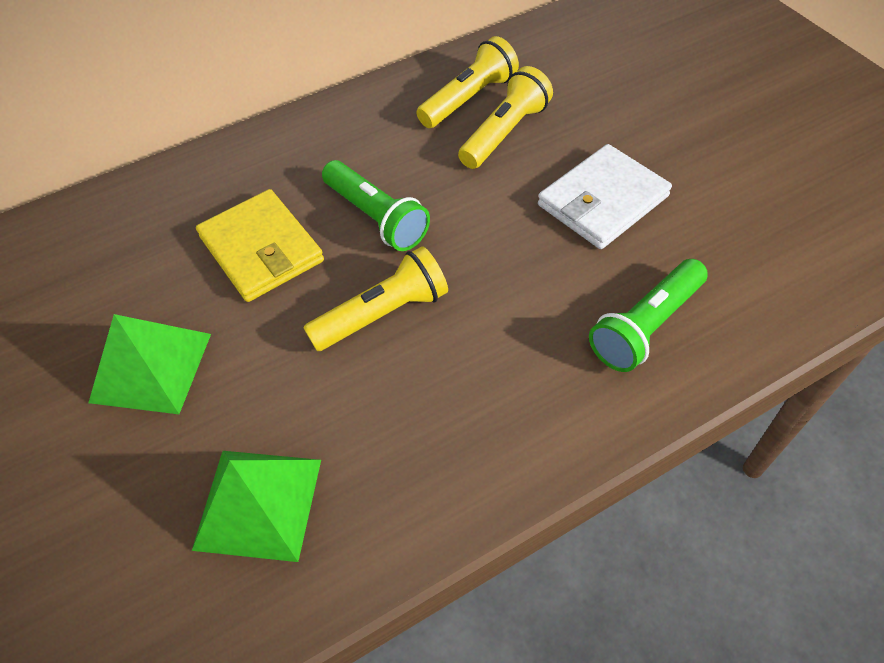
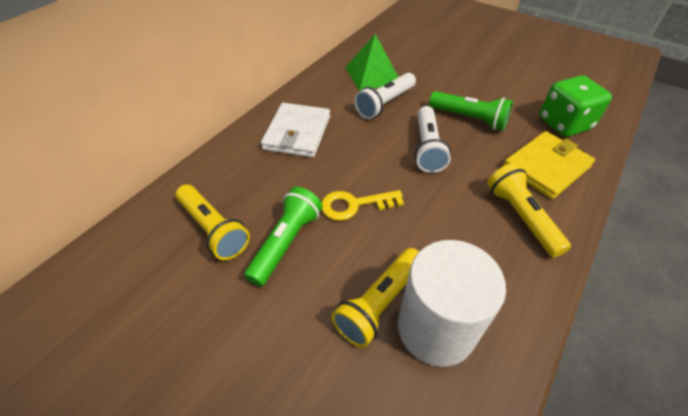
green dice: 0 -> 1
green pyramid: 2 -> 1
white cylinder: 0 -> 1
white flashlight: 0 -> 2
yellow key: 0 -> 1

